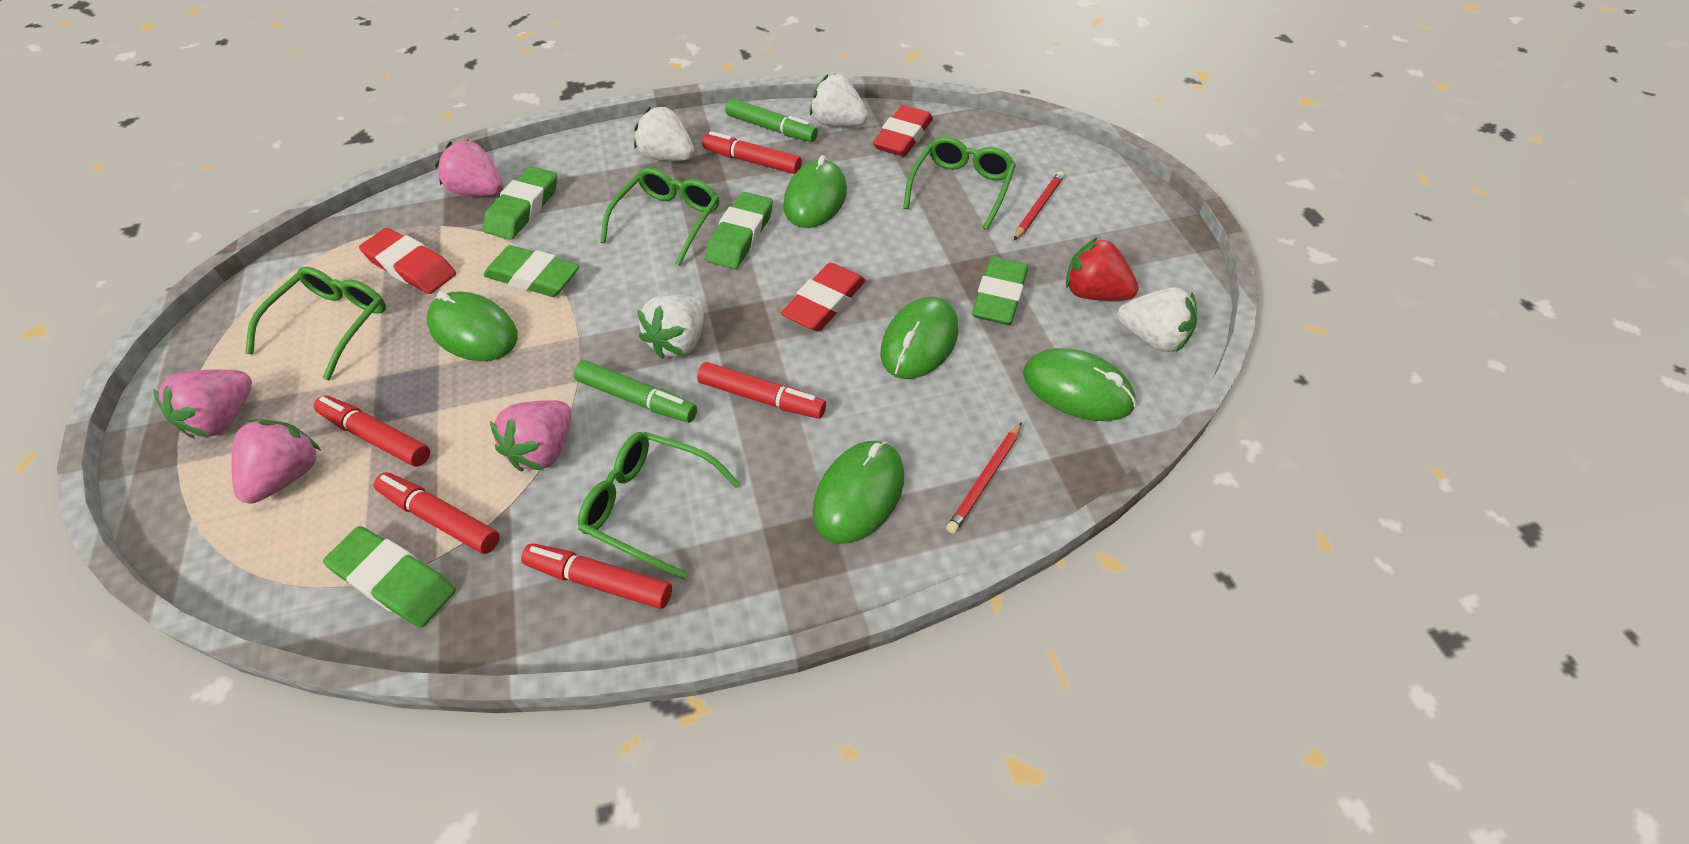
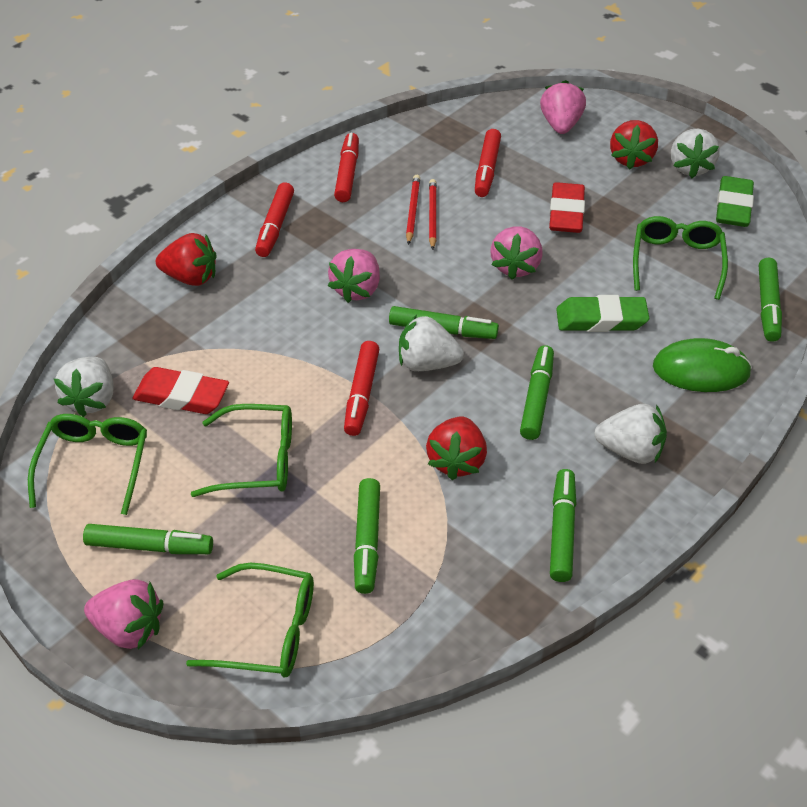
green eraser: 5 -> 2
green marker: 2 -> 6
green mouse: 5 -> 1
red eraser: 3 -> 2
red marker: 5 -> 4
red strawberry: 1 -> 3

